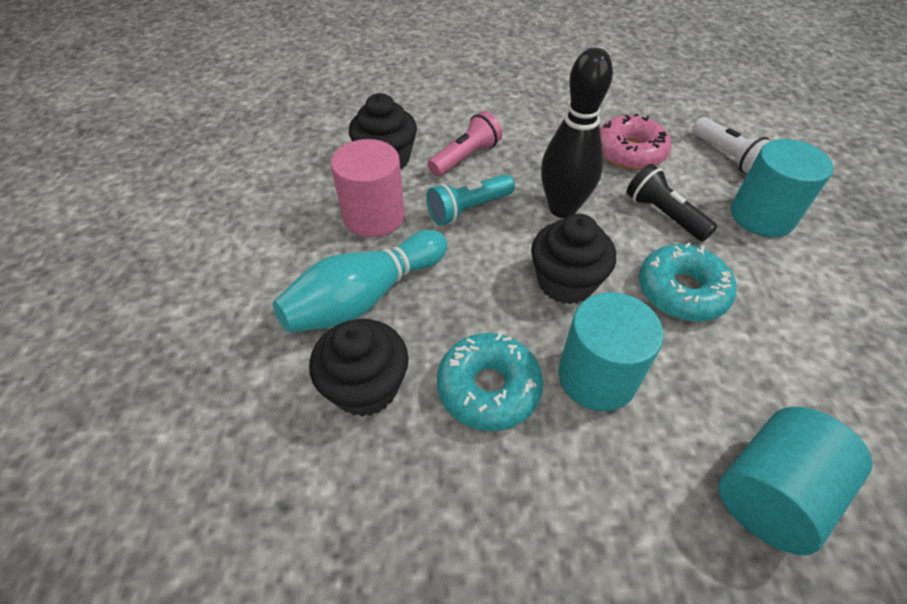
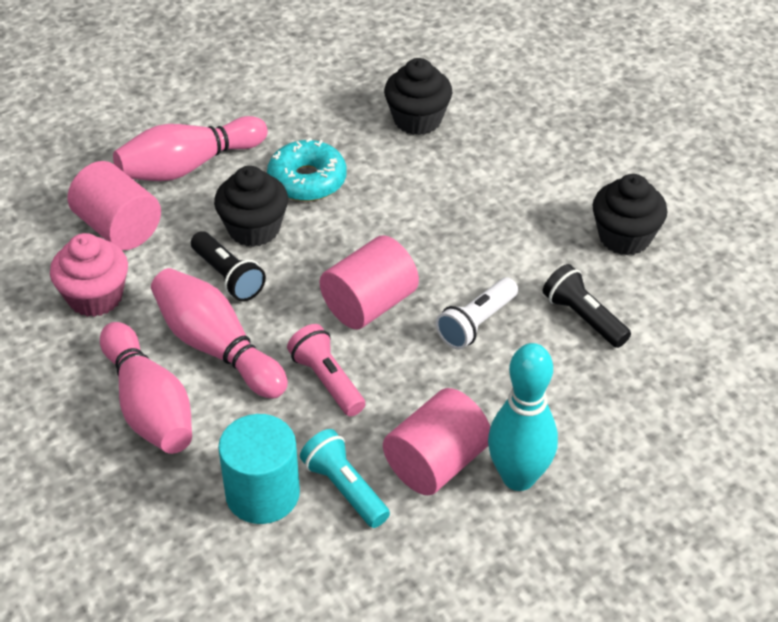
black bowling pin: 1 -> 0
black flashlight: 1 -> 2
pink bowling pin: 0 -> 3
pink cupcake: 0 -> 1
pink cylinder: 1 -> 3
pink donut: 1 -> 0
turquoise cylinder: 3 -> 1
turquoise donut: 2 -> 1

